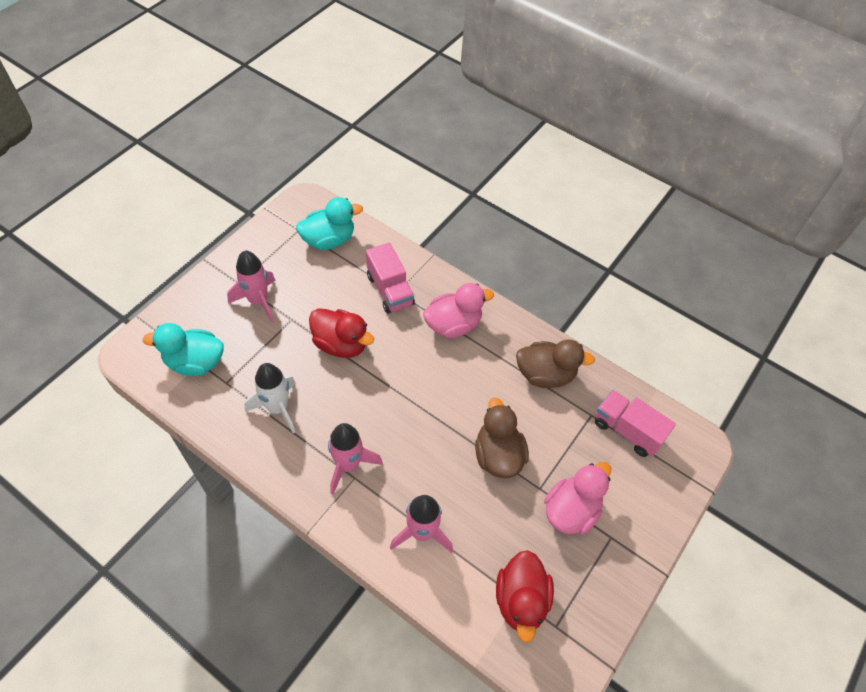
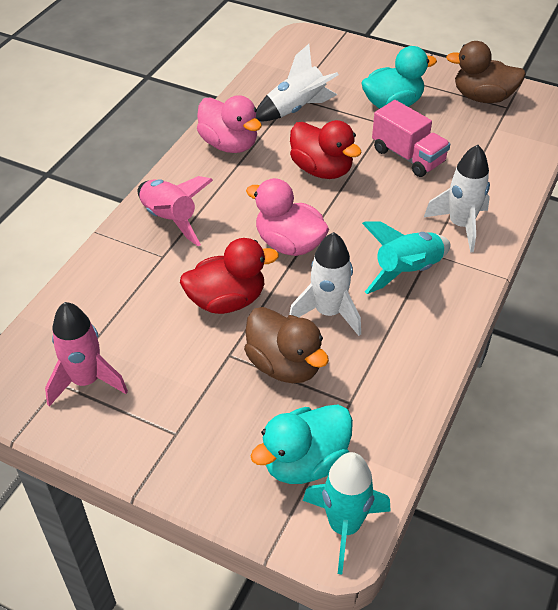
pink rocket: 3 -> 2
pink truck: 2 -> 1
turquoise rocket: 0 -> 2
white rocket: 1 -> 3

